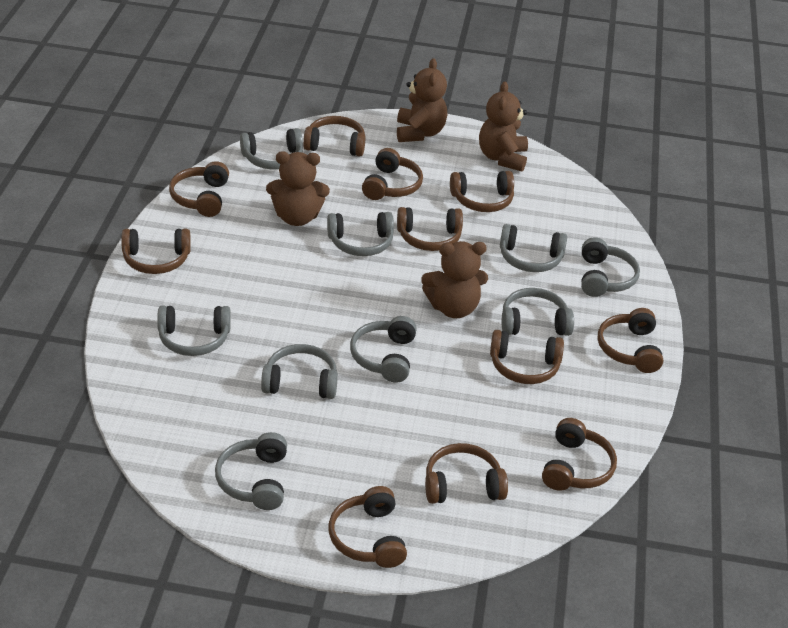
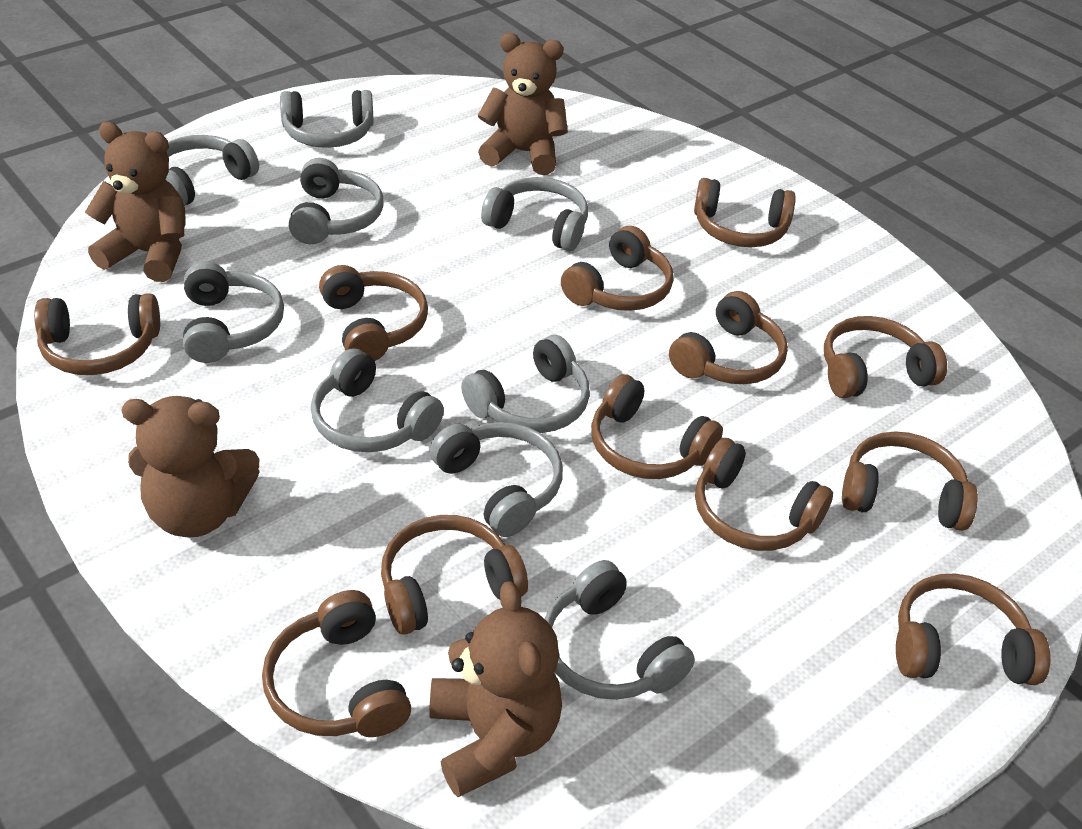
brown headphones: 11 -> 12

